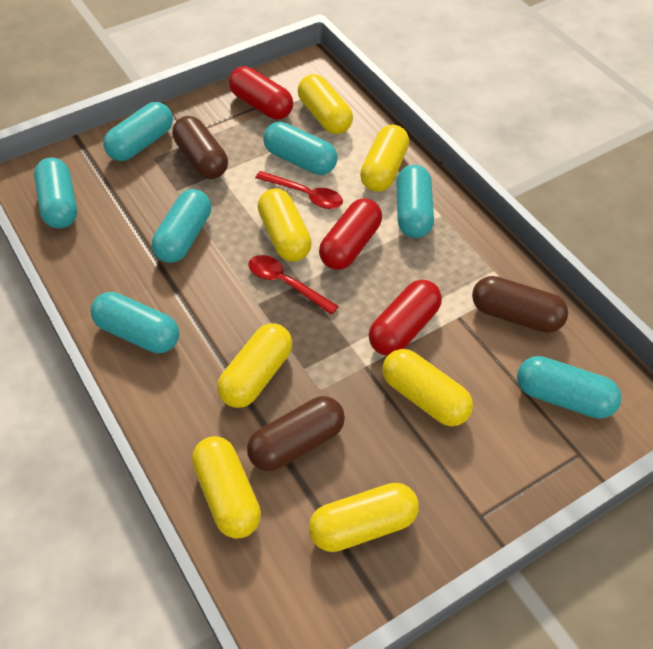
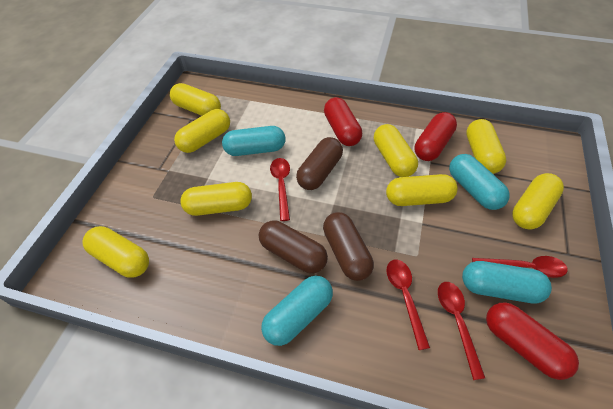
red spoon: 2 -> 4
turquoise capsule: 7 -> 4
yellow capsule: 7 -> 8

